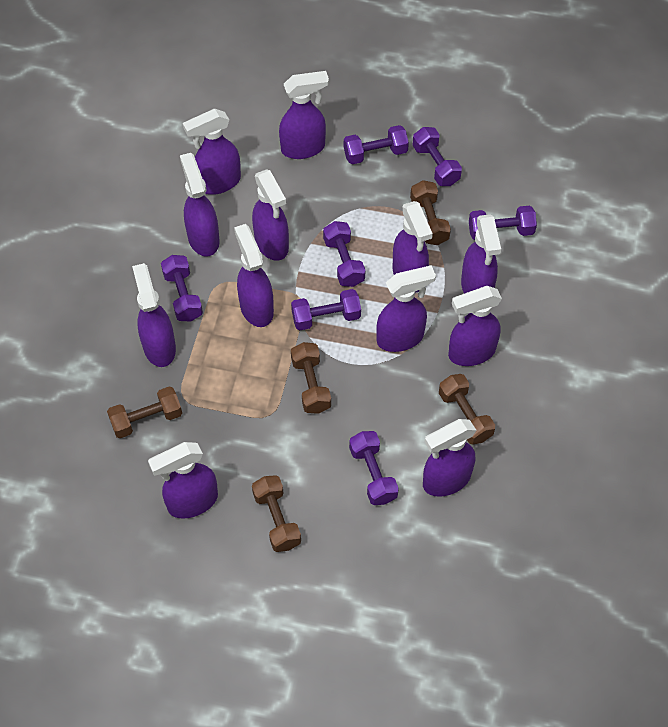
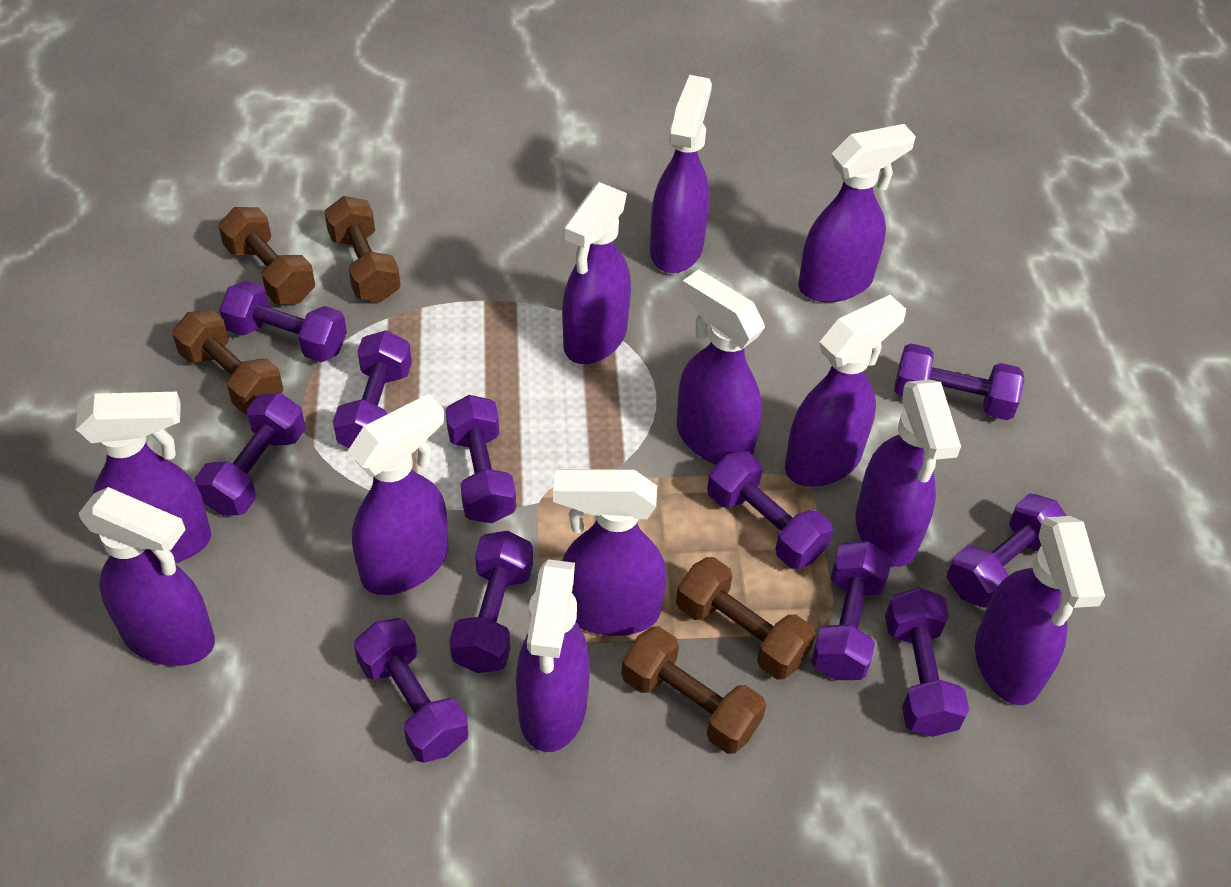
purple dumbbell: 7 -> 11

